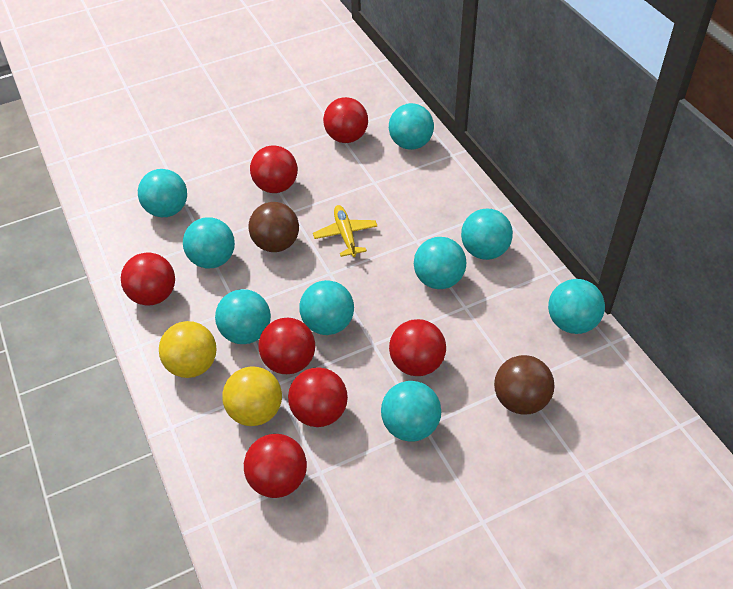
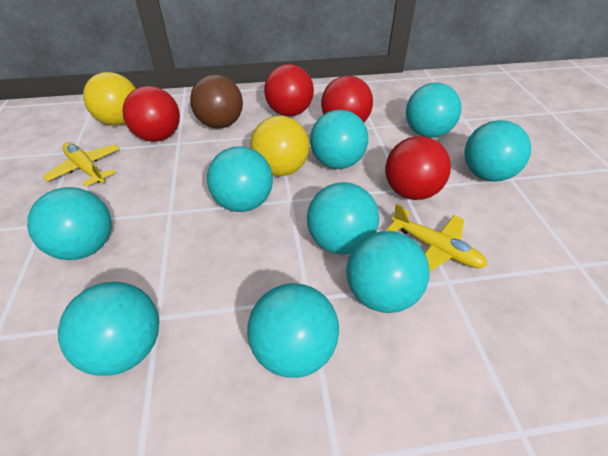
brown ball: 2 -> 1
red ball: 7 -> 4
yellow plane: 1 -> 2

